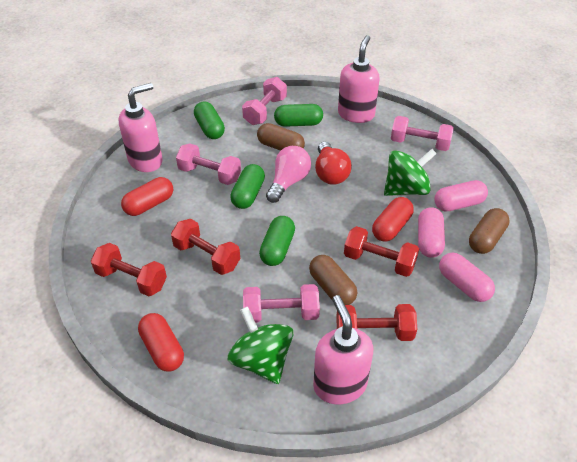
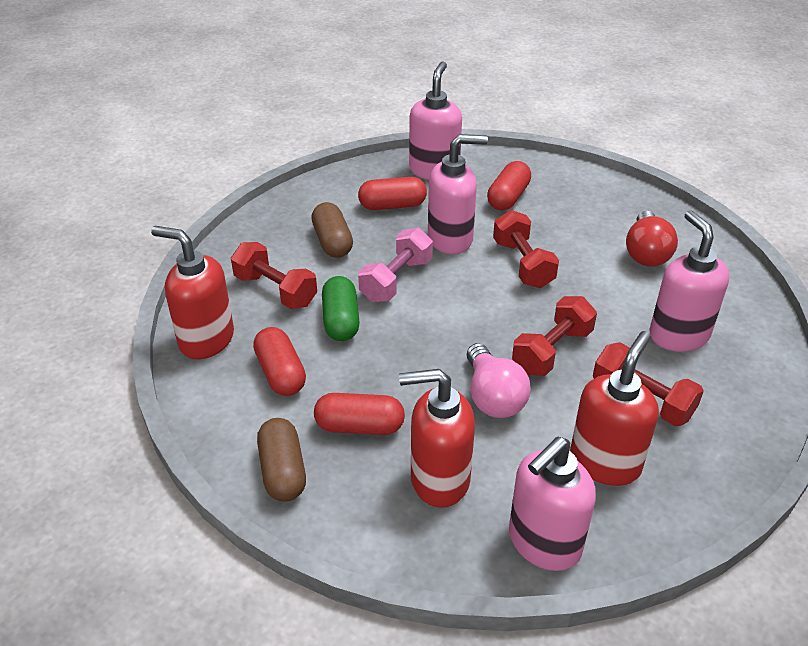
brown capsule: 3 -> 2
green capsule: 4 -> 1
green spinning top: 2 -> 0
pink capsule: 3 -> 0
pink dumbbell: 4 -> 1
pink soap dispenser: 3 -> 4
red capsule: 3 -> 4
red soap dispenser: 0 -> 3

